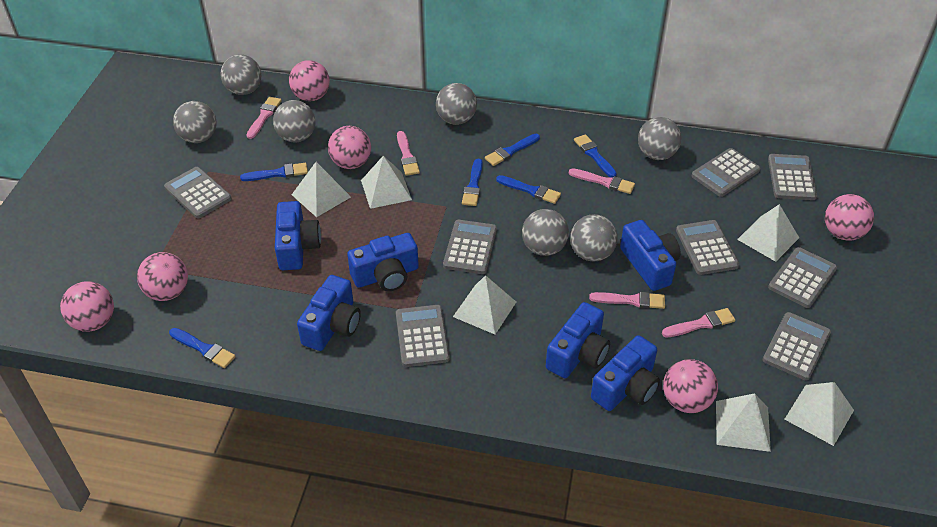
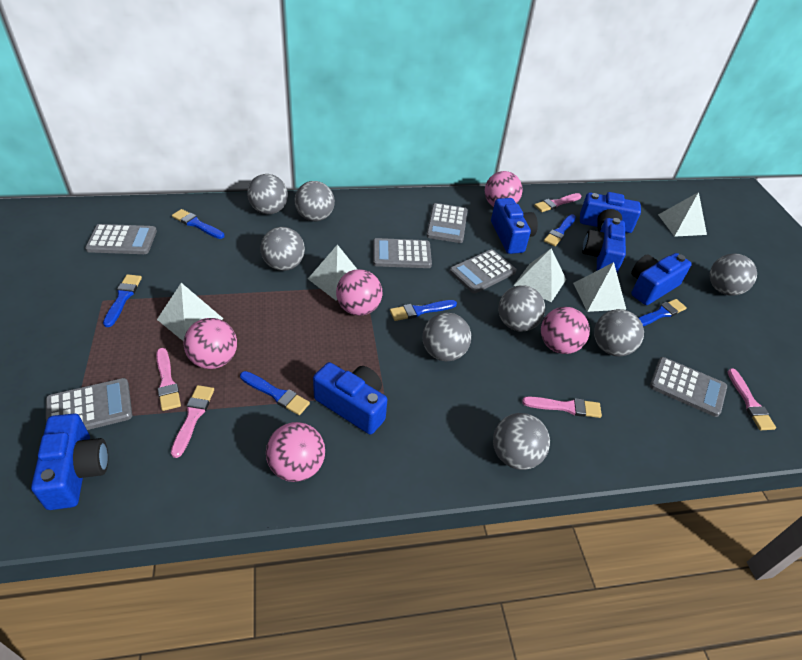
grey ball: 7 -> 8
grey calculator: 8 -> 6
pink ball: 6 -> 5
white pyramid: 6 -> 5

